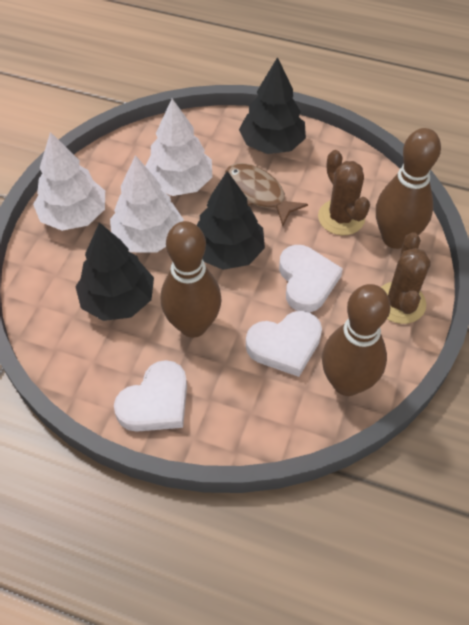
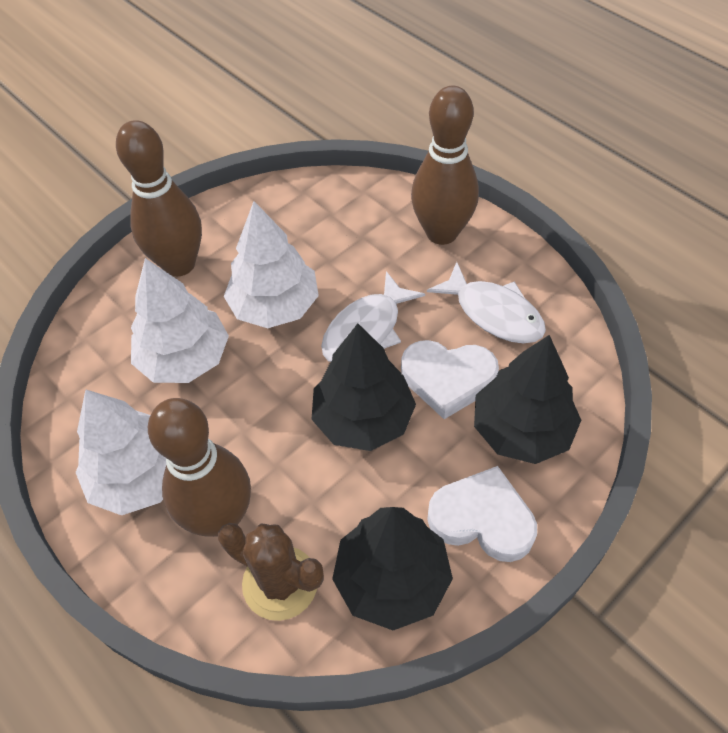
brown cactus: 2 -> 1
brown fish: 1 -> 0
white fish: 0 -> 2
white heart: 3 -> 2

